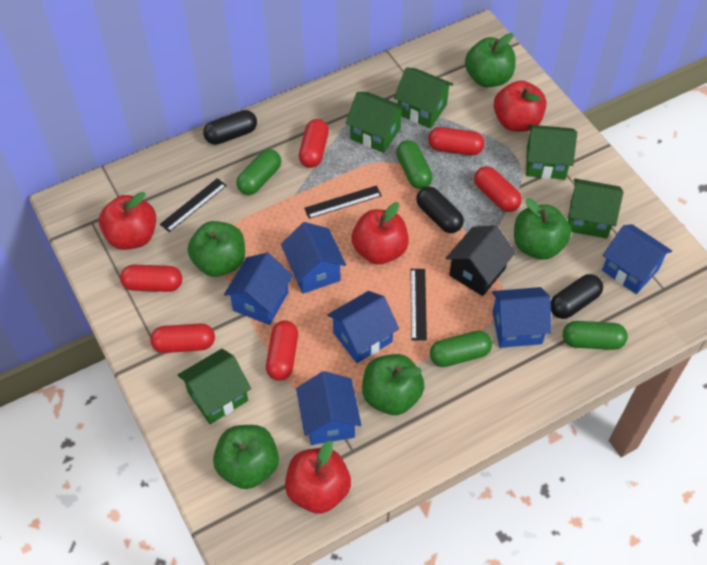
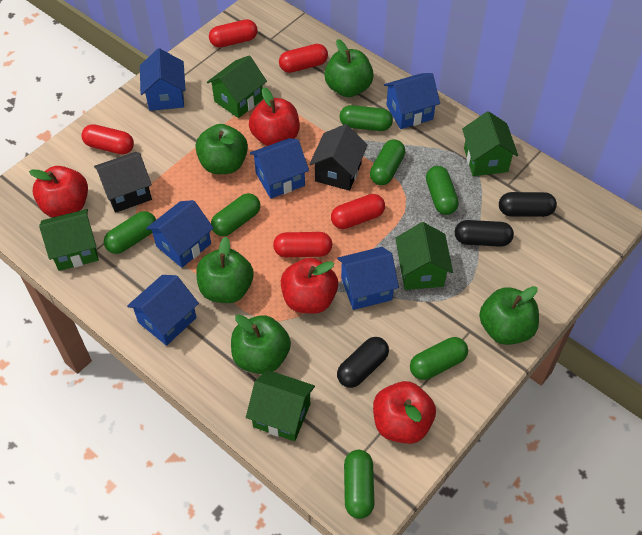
black house: 1 -> 2
black ruler: 3 -> 0
green capsule: 4 -> 7
red capsule: 6 -> 5

